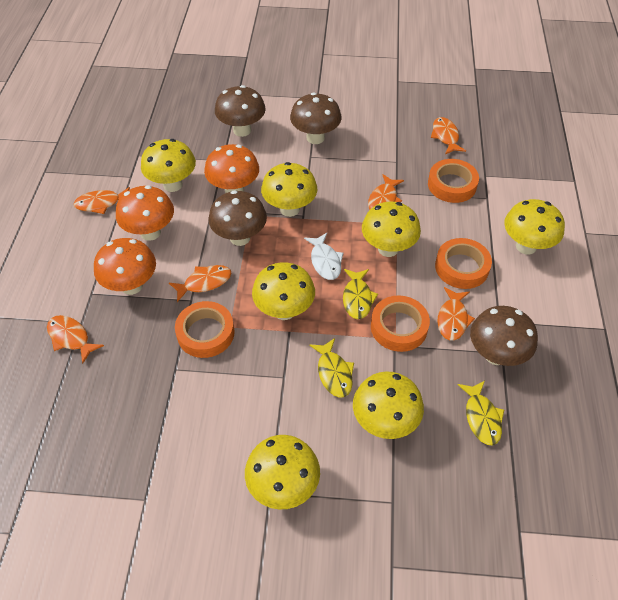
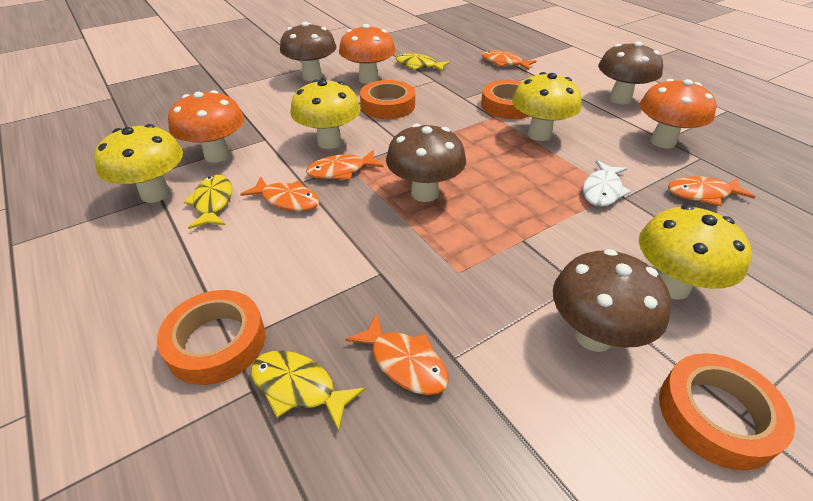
orange fish: 6 -> 5
yellow mushroom: 7 -> 4

